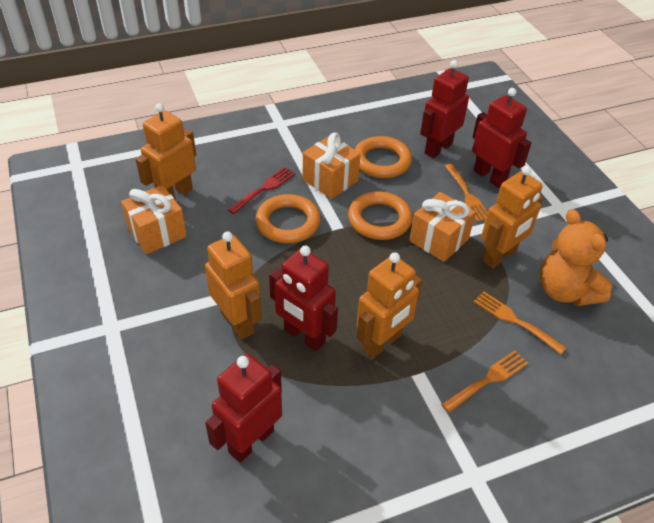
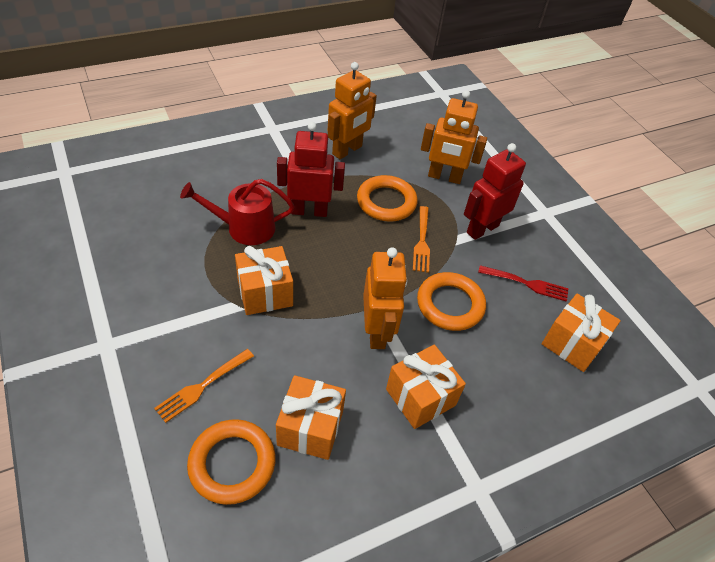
orange fork: 3 -> 2
orange gift: 3 -> 4
orange robot: 4 -> 3
orange teddy bear: 1 -> 0
red robot: 4 -> 2
red watering can: 0 -> 1

